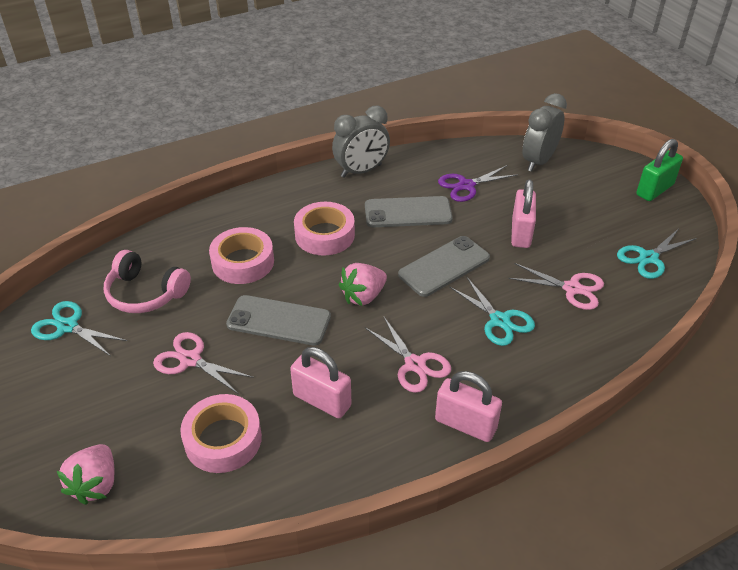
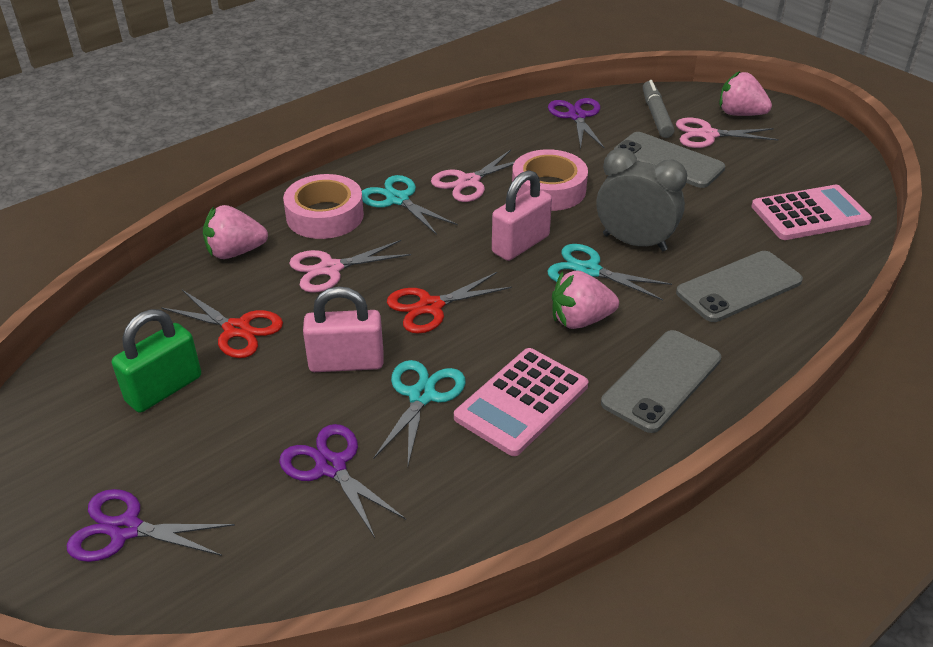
grey clock: 2 -> 1
grey marker: 0 -> 1
pink calculator: 0 -> 2
pink headphones: 1 -> 0
pink padlock: 3 -> 2
pink strawberry: 2 -> 3
pink tape: 3 -> 2
purple scissors: 1 -> 3
red scissors: 0 -> 2

